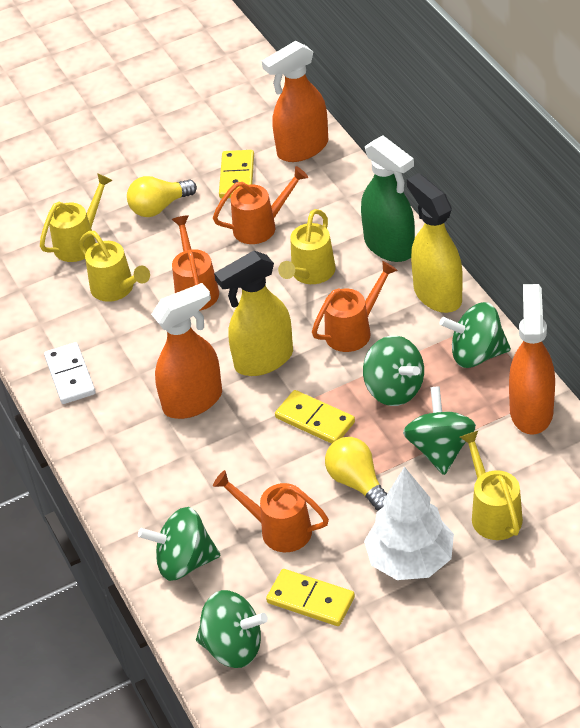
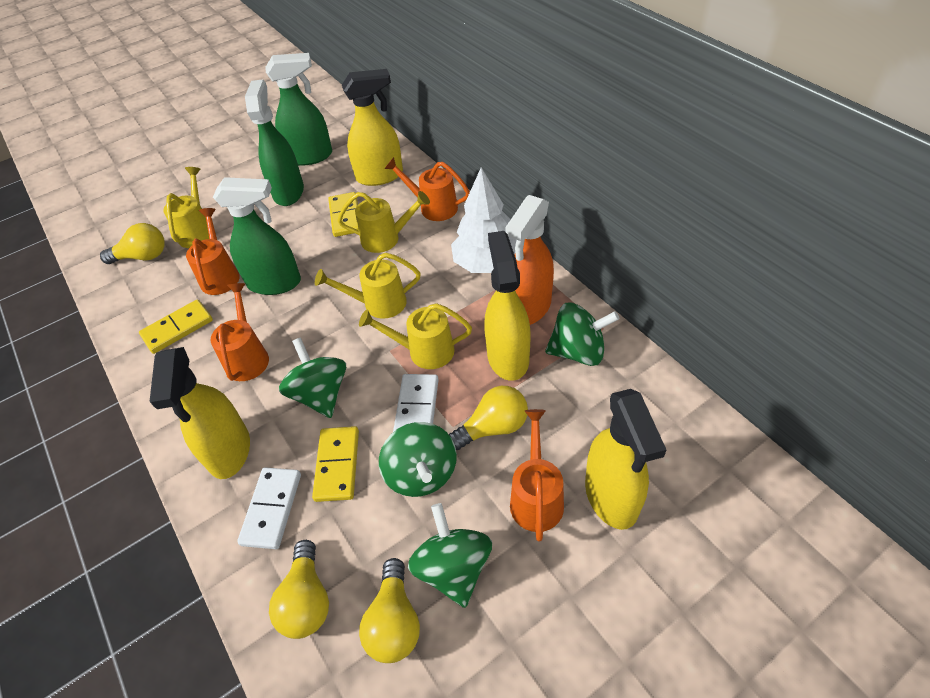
green spinning top: 5 -> 4
green spray bottle: 1 -> 3
orange spray bottle: 3 -> 1
white domino: 1 -> 2
yellow light bulb: 2 -> 4
yellow spray bottle: 2 -> 4

